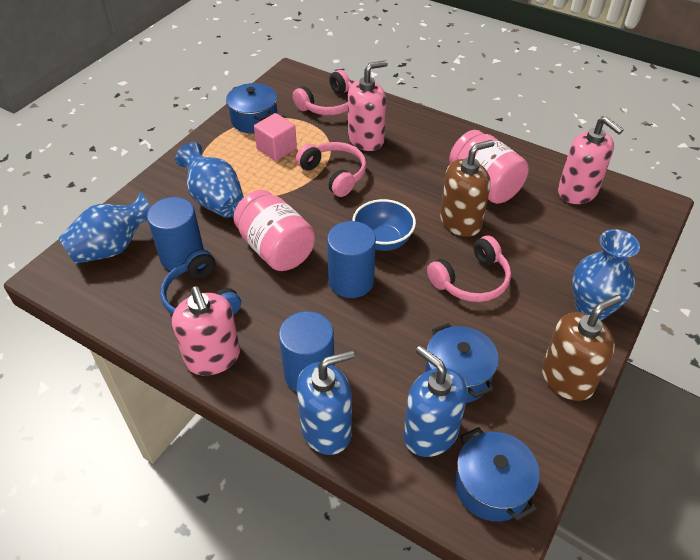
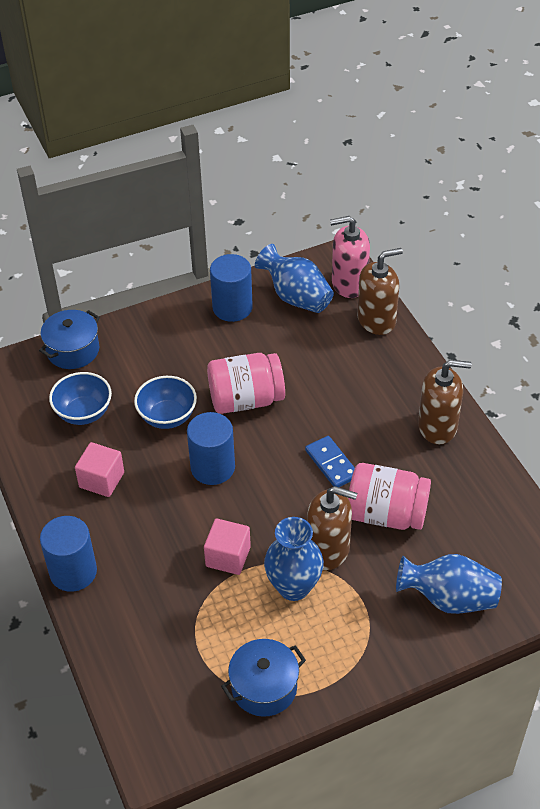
blue bowl: 1 -> 2
blue domino: 0 -> 1
blue headphones: 1 -> 0
blue pot: 3 -> 2
blue soap dispenser: 2 -> 0
brown soap dispenser: 2 -> 3
pink cube: 1 -> 2
pink headphones: 3 -> 0
pink soap dispenser: 3 -> 1

